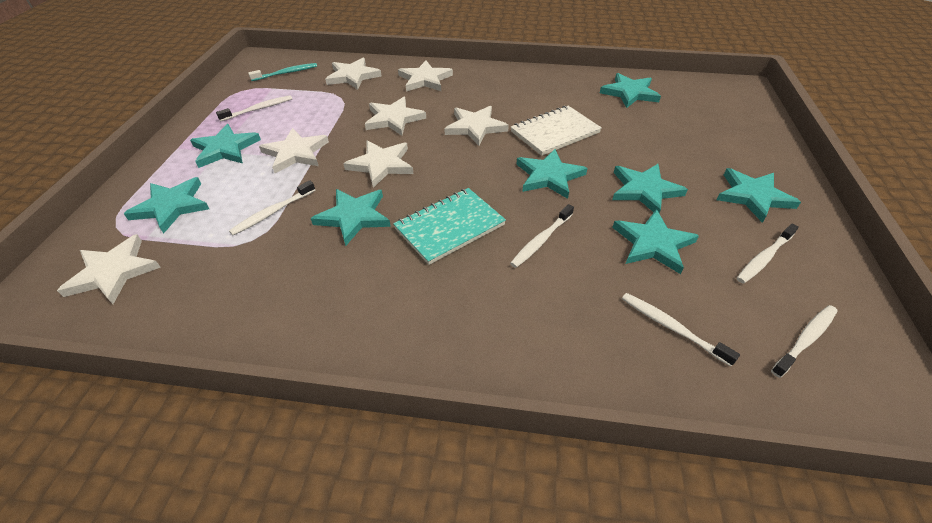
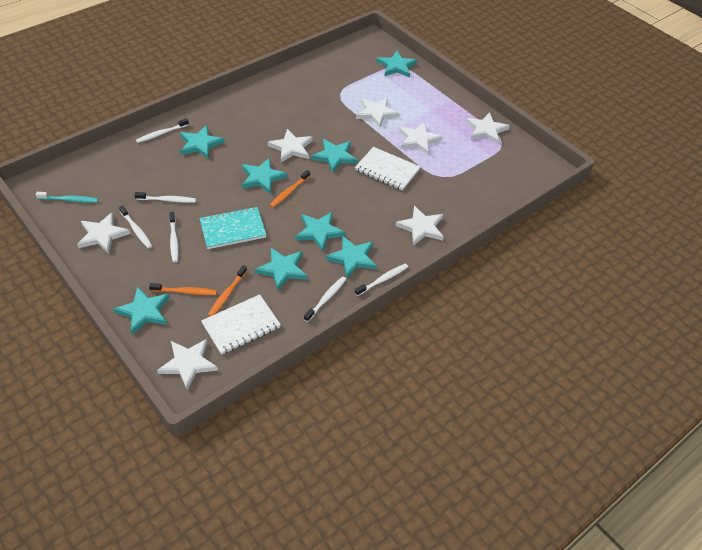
orange toothbrush: 0 -> 3
white notebook: 1 -> 2

